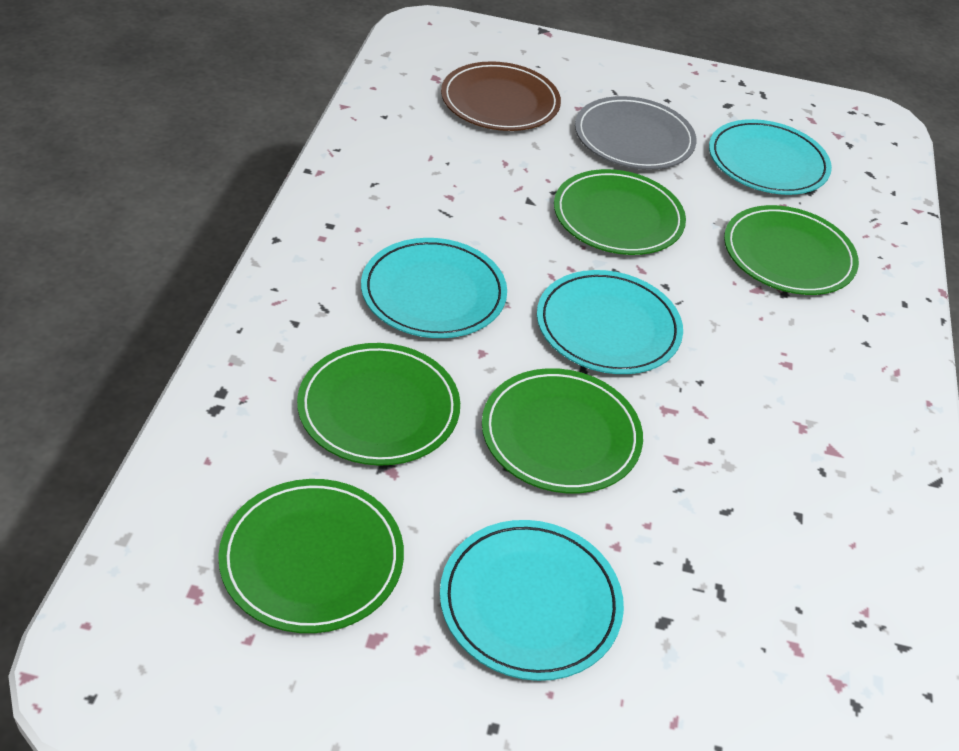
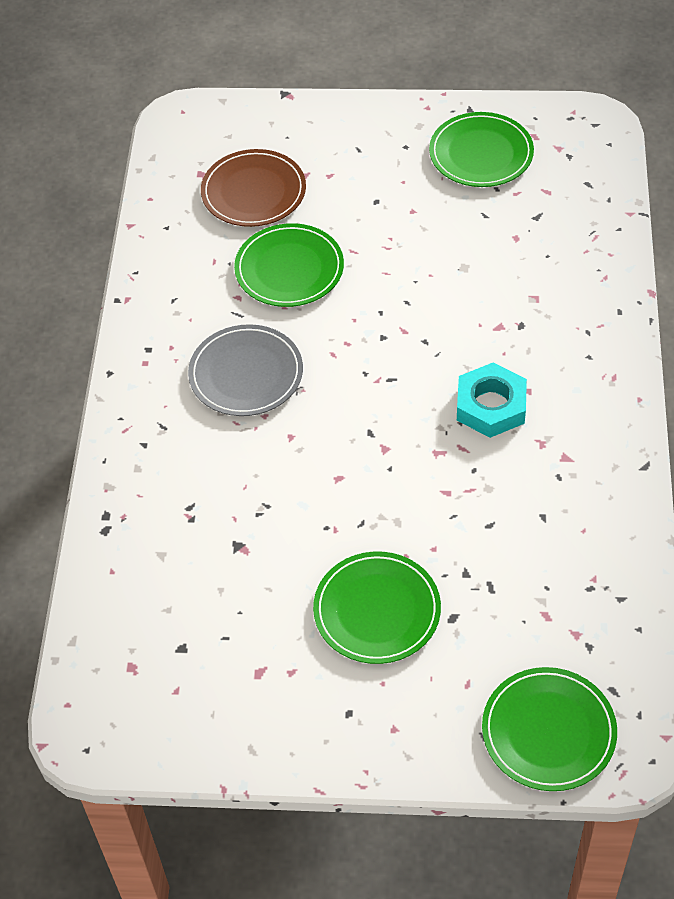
green plate: 5 -> 4
turquoise nut: 0 -> 1
turquoise plate: 4 -> 0

